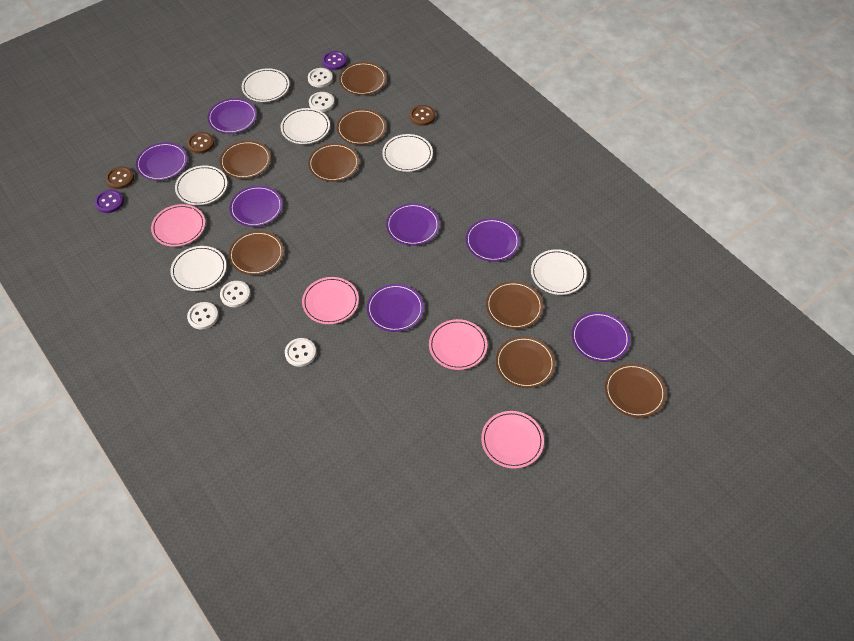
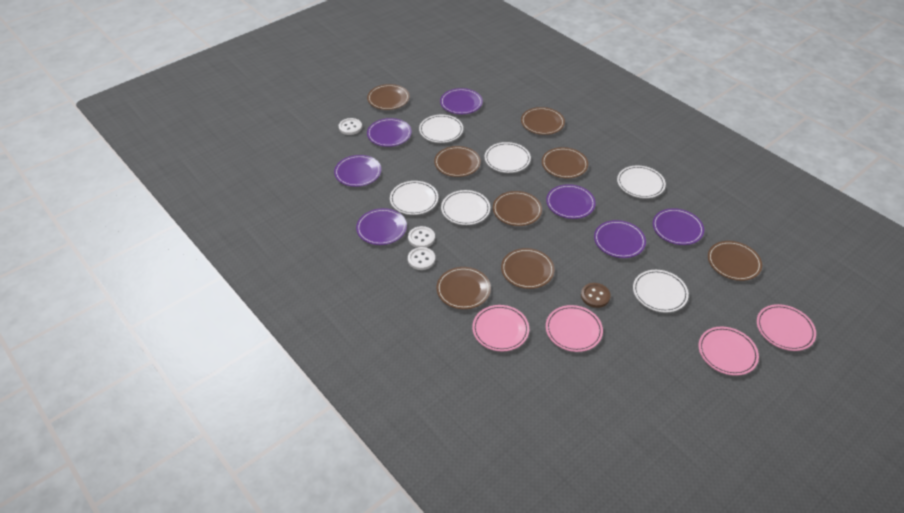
brown button: 3 -> 1
purple button: 2 -> 0
white button: 5 -> 3

